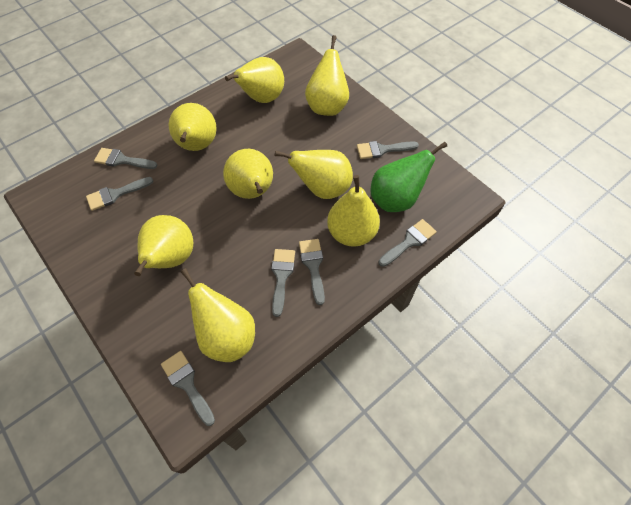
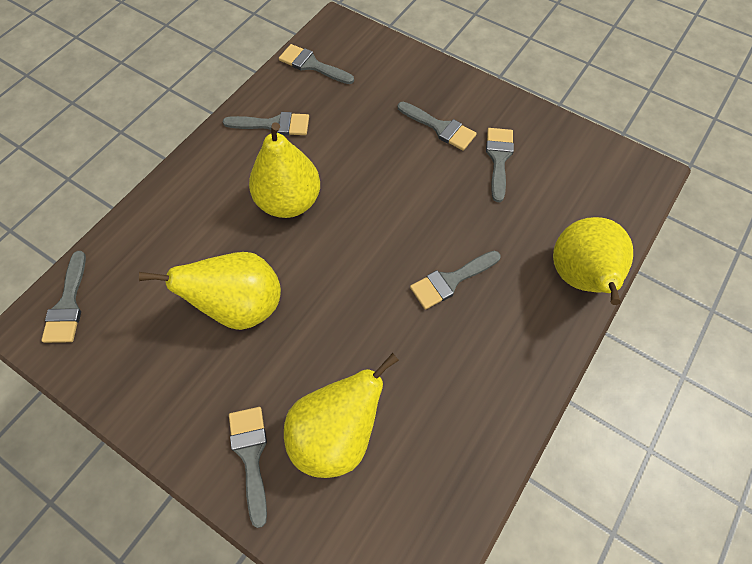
green pear: 1 -> 0
yellow pear: 8 -> 4

